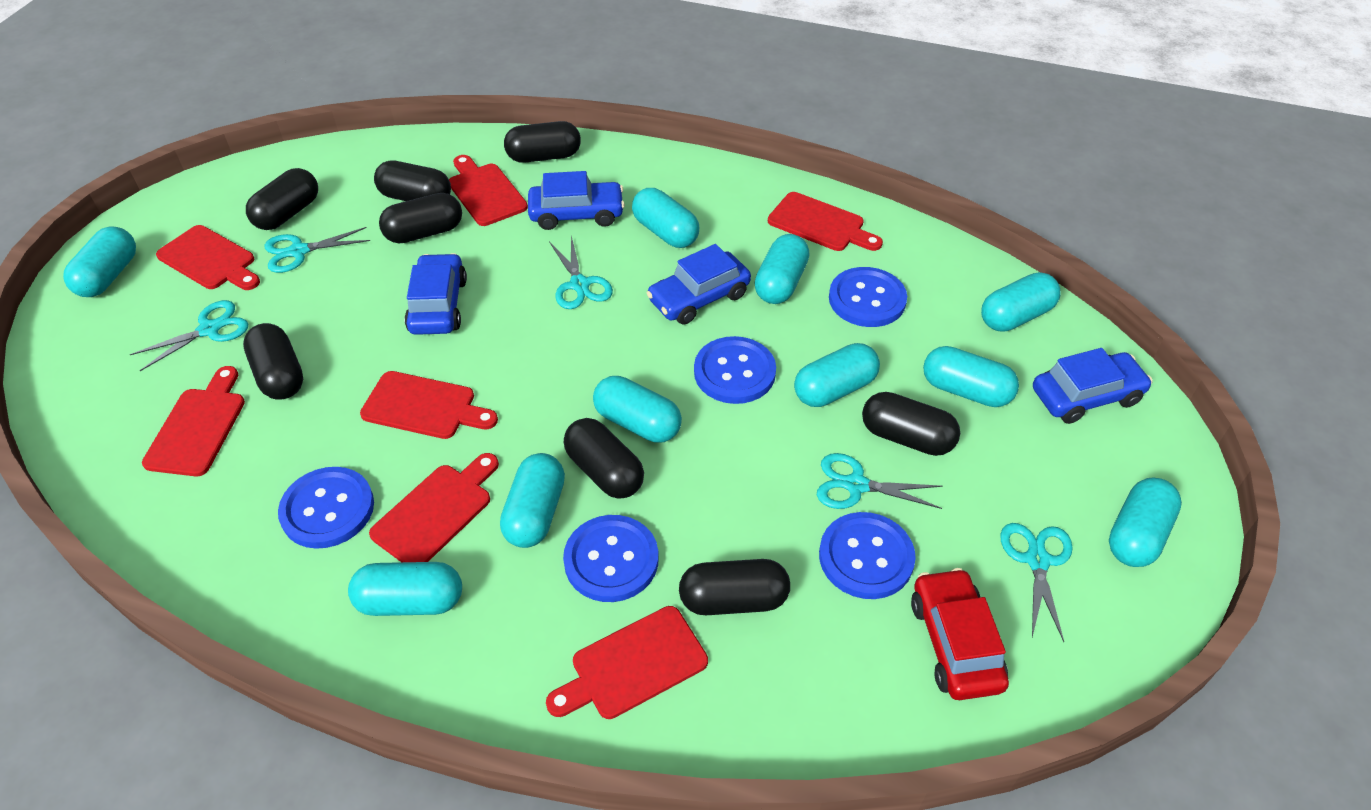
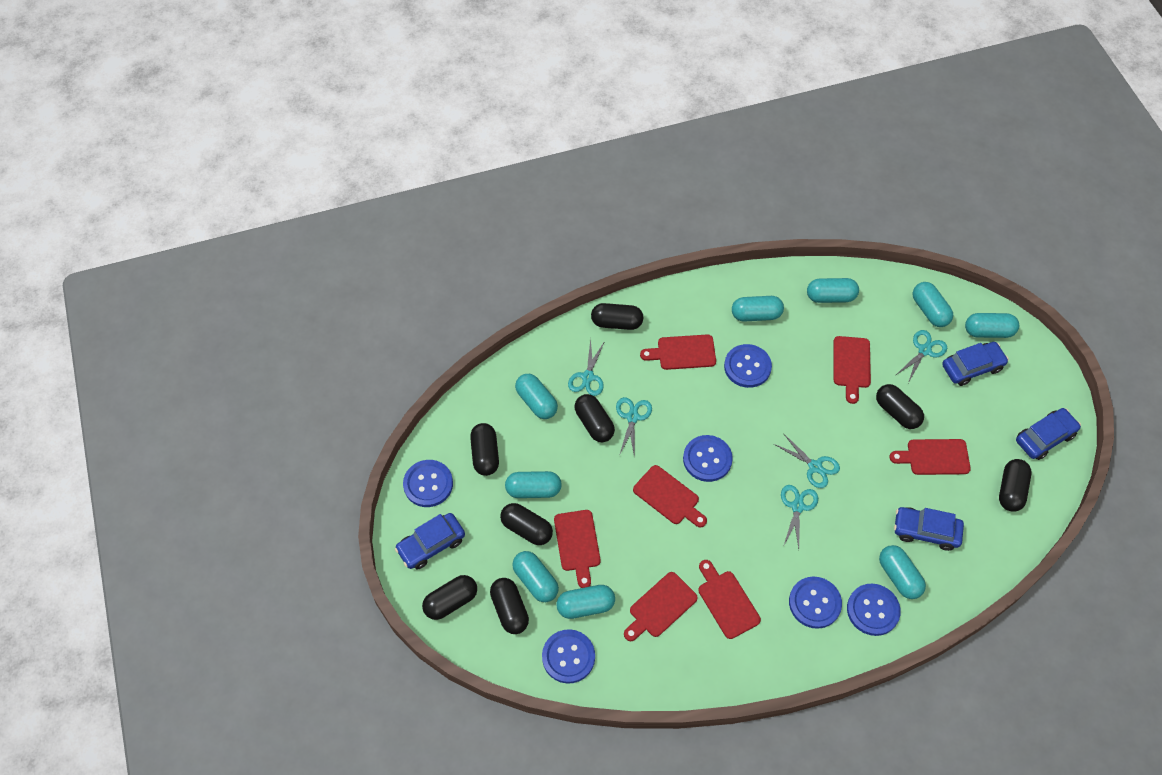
blue button: 5 -> 6
red car: 1 -> 0
turquoise capsule: 10 -> 9

